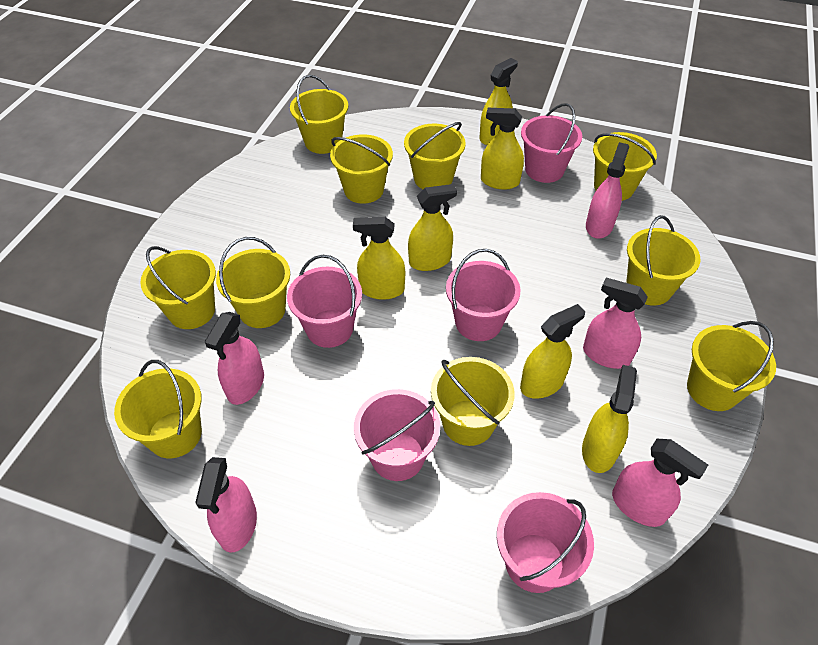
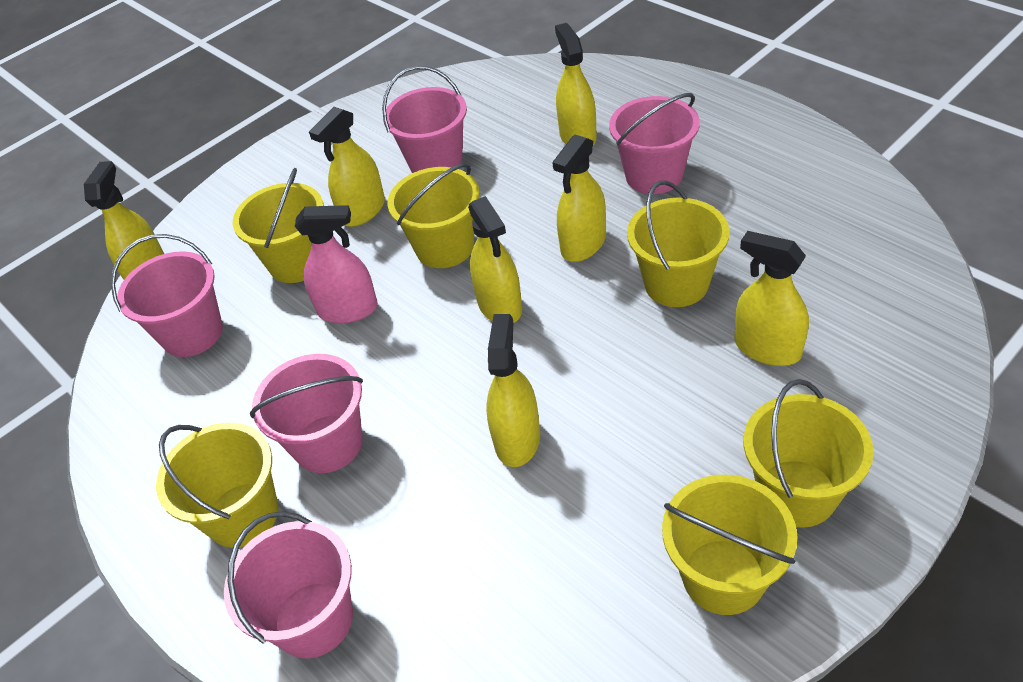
pink spray bottle: 5 -> 1
yellow bucket: 10 -> 6
yellow spray bottle: 6 -> 7

